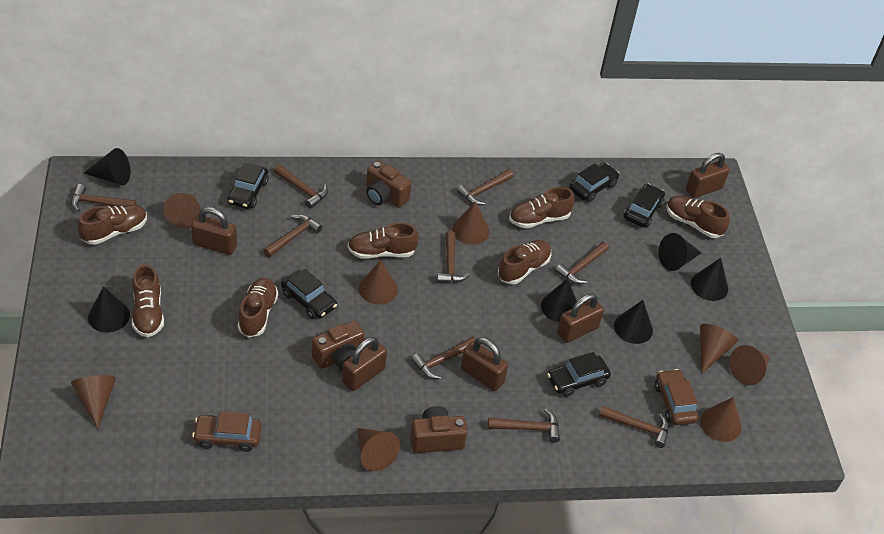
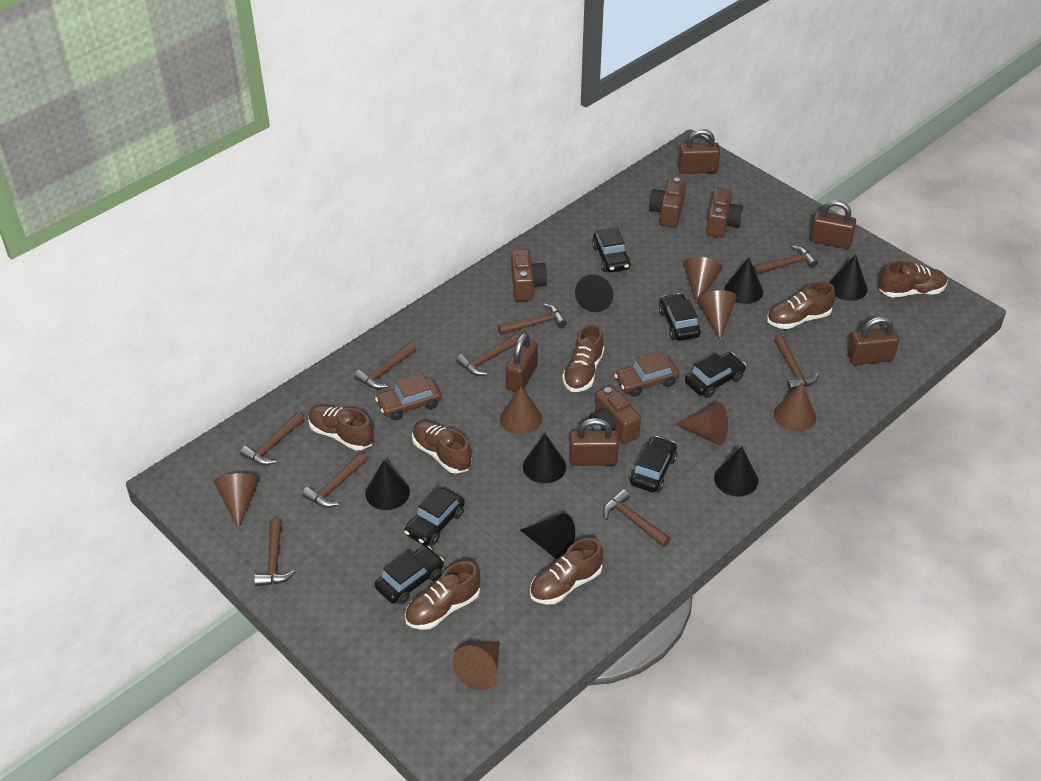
black car: 5 -> 6
black cone: 6 -> 7
brown camera: 3 -> 4
brown cone: 8 -> 7

